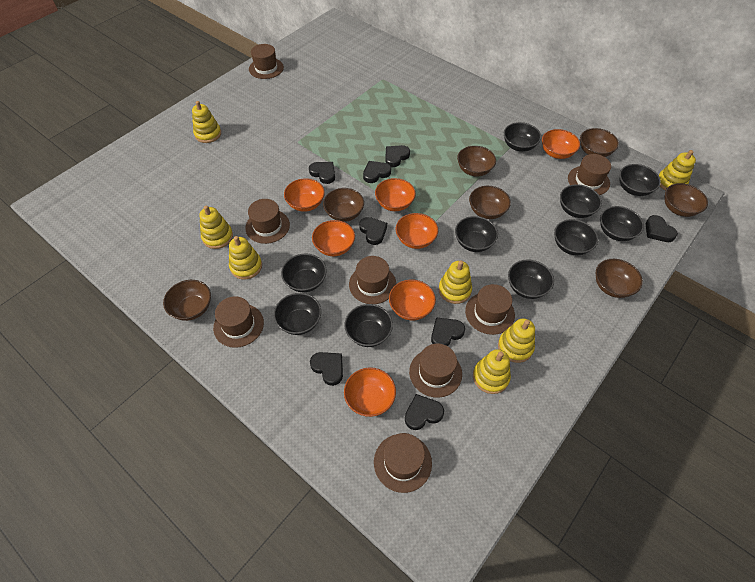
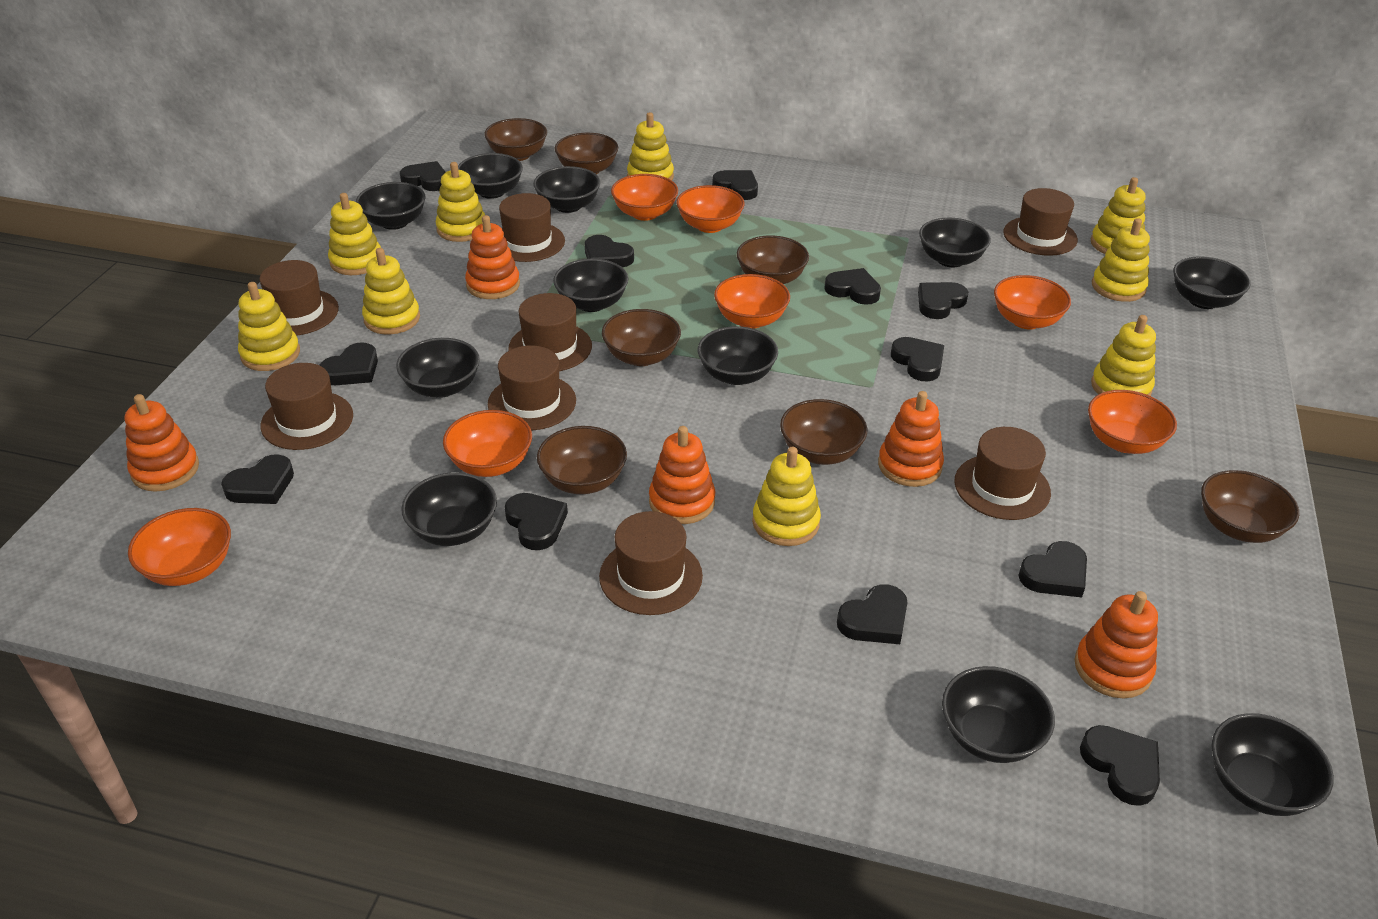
black bowl: 10 -> 11
black heart: 8 -> 12
orange stacking toy: 0 -> 5
yellow stacking toy: 7 -> 9

